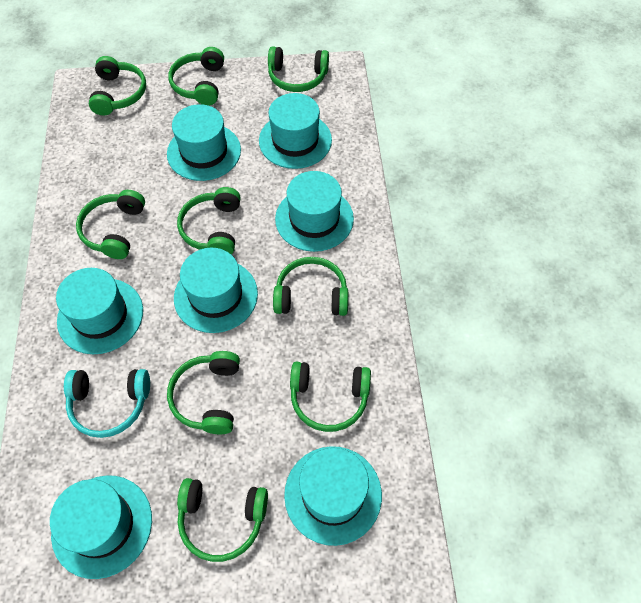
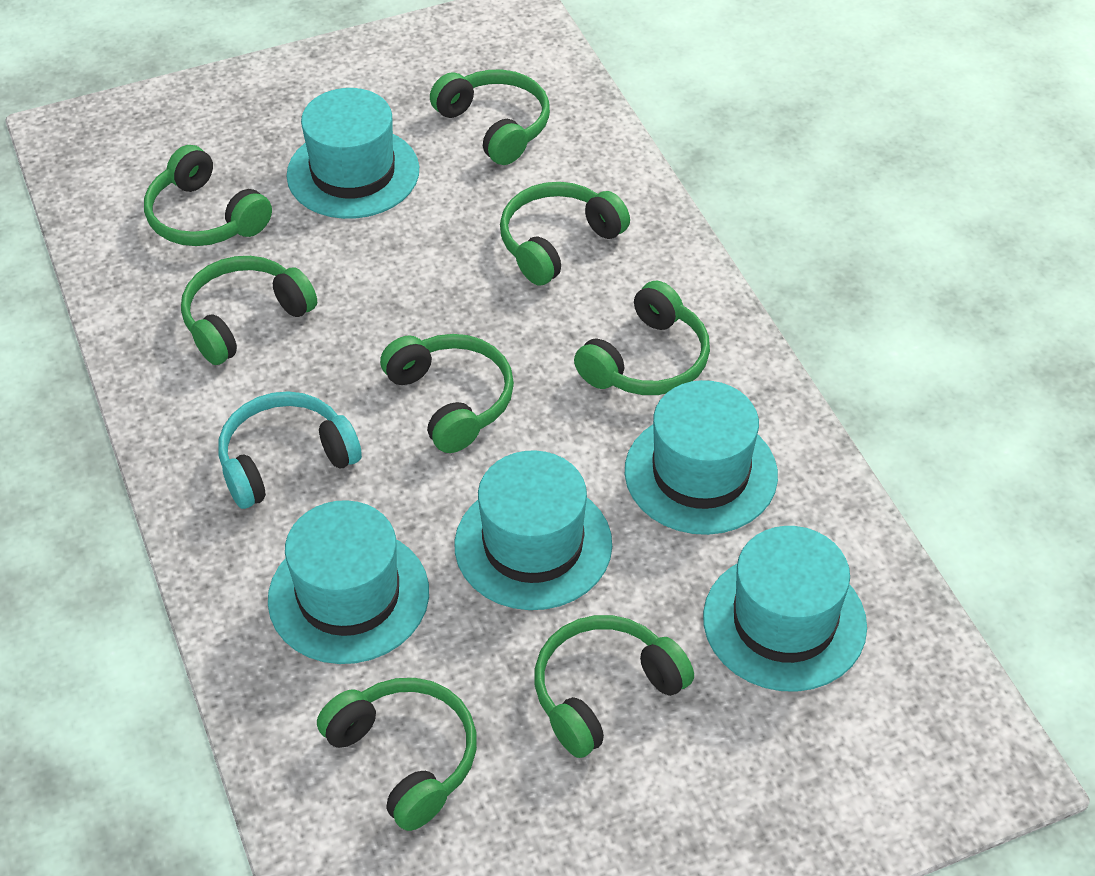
green headphones: 9 -> 8
turquoise hat: 7 -> 5

